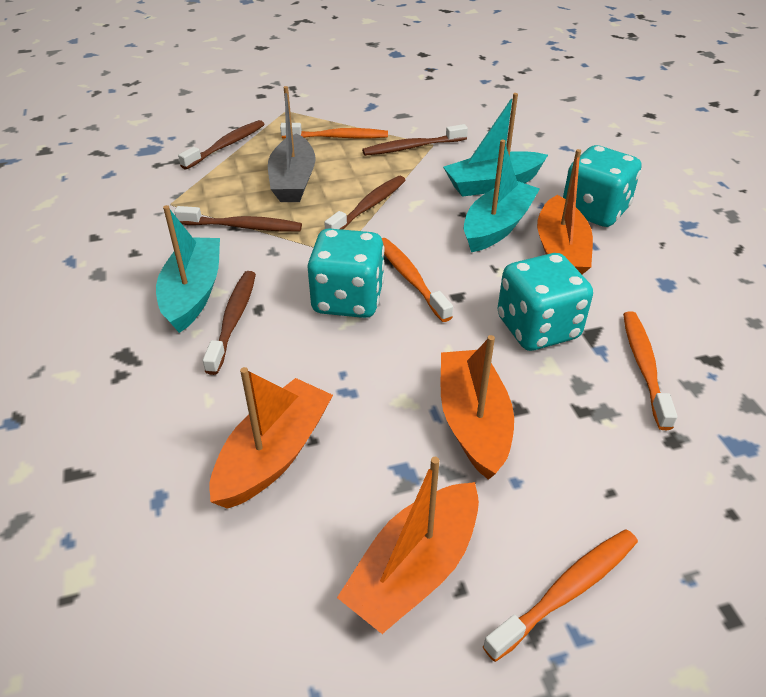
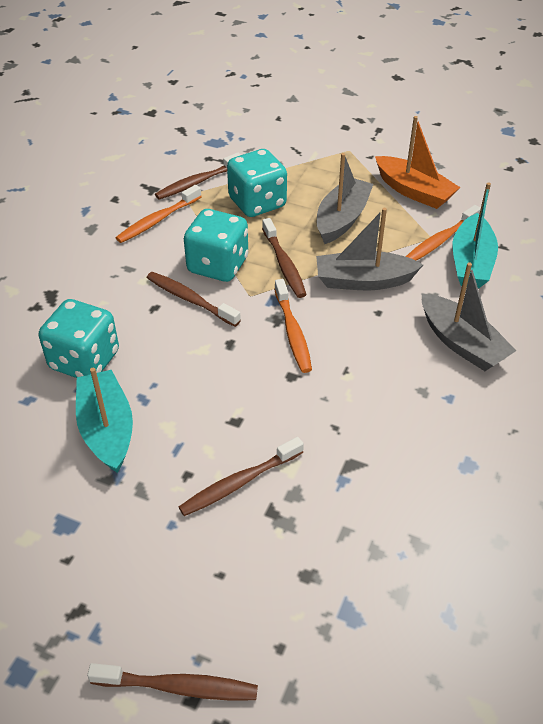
grey boat: 1 -> 3
orange boat: 4 -> 1
orange toothbrush: 4 -> 3
turquoise boat: 3 -> 2

